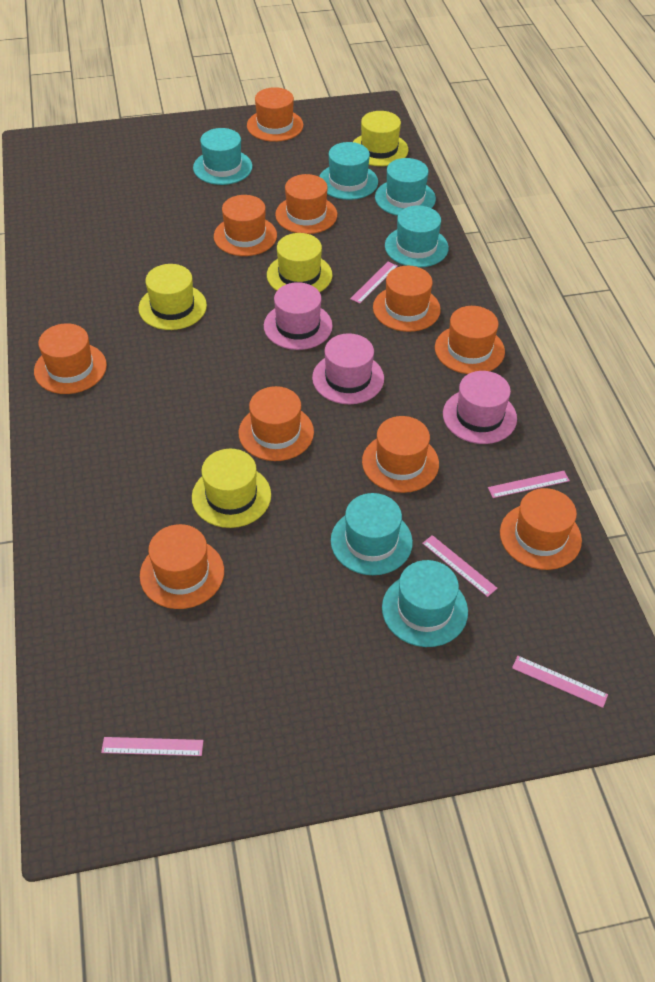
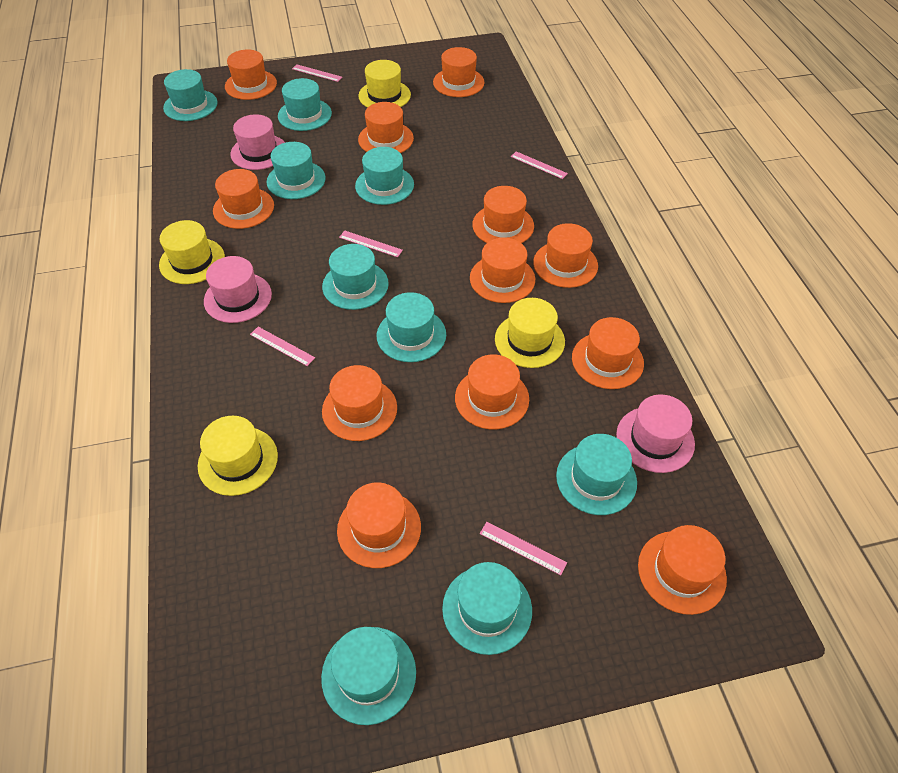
orange hat: 10 -> 12
turquoise hat: 6 -> 9

